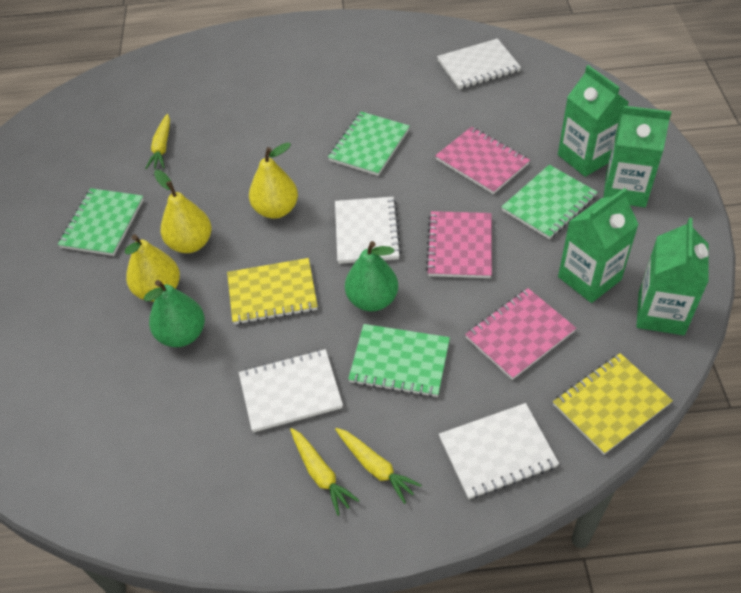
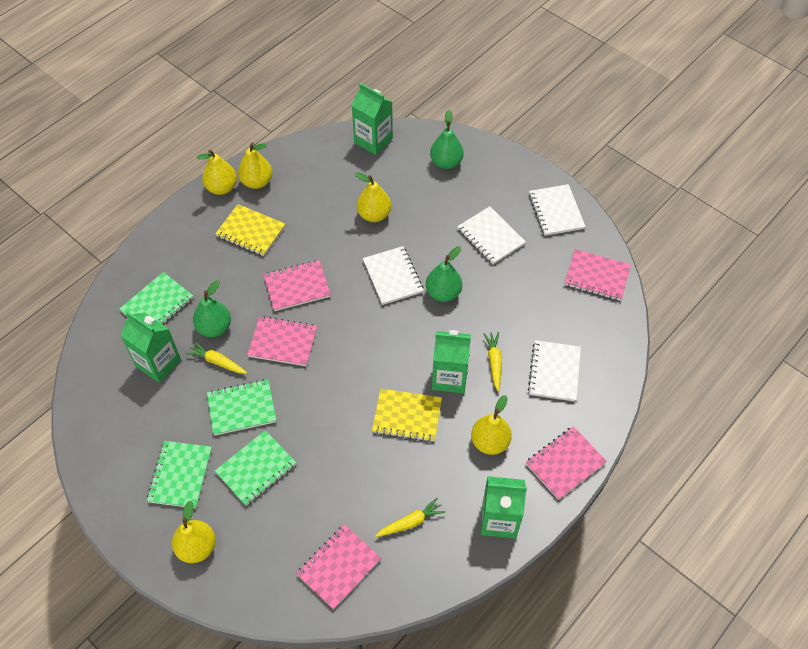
green pear: 2 -> 3
pink notebook: 3 -> 5
yellow pear: 3 -> 5

